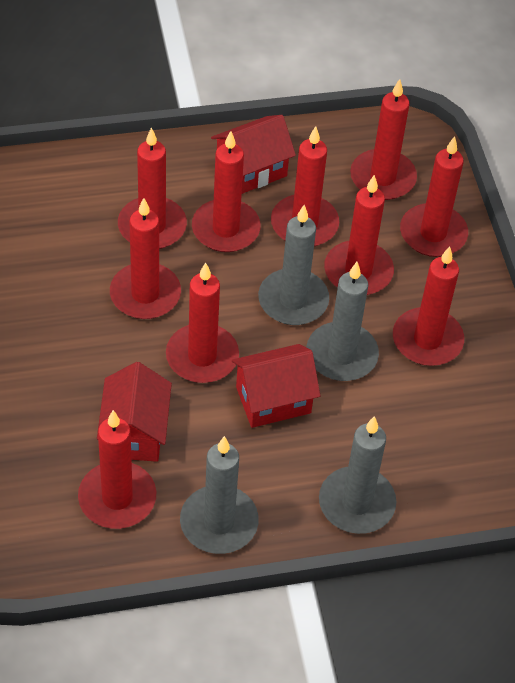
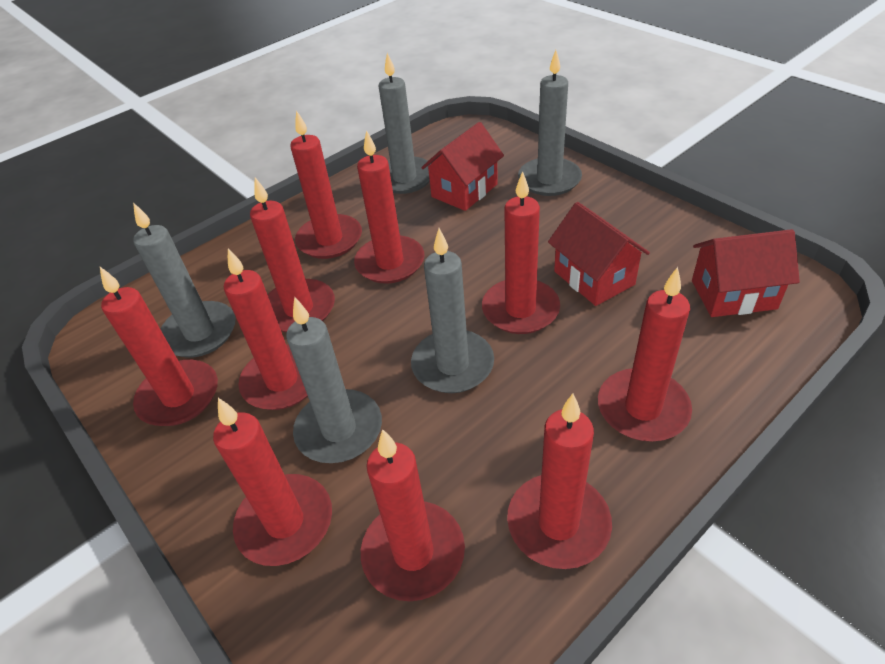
grey candle: 4 -> 5

